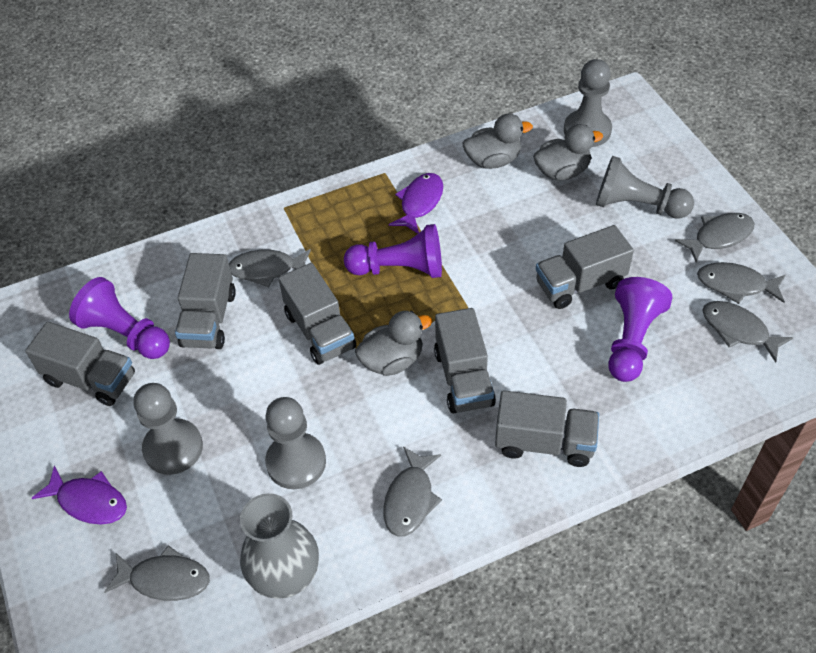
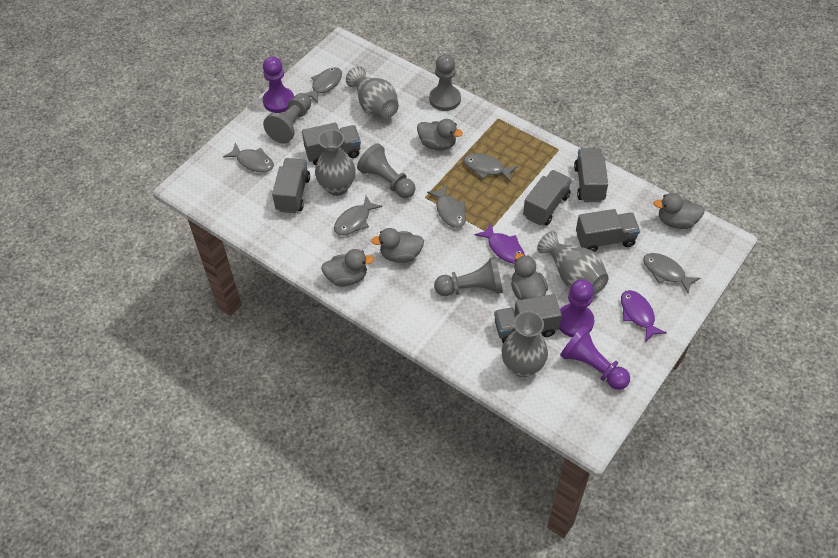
grey duck: 3 -> 5
grey vase: 1 -> 4

